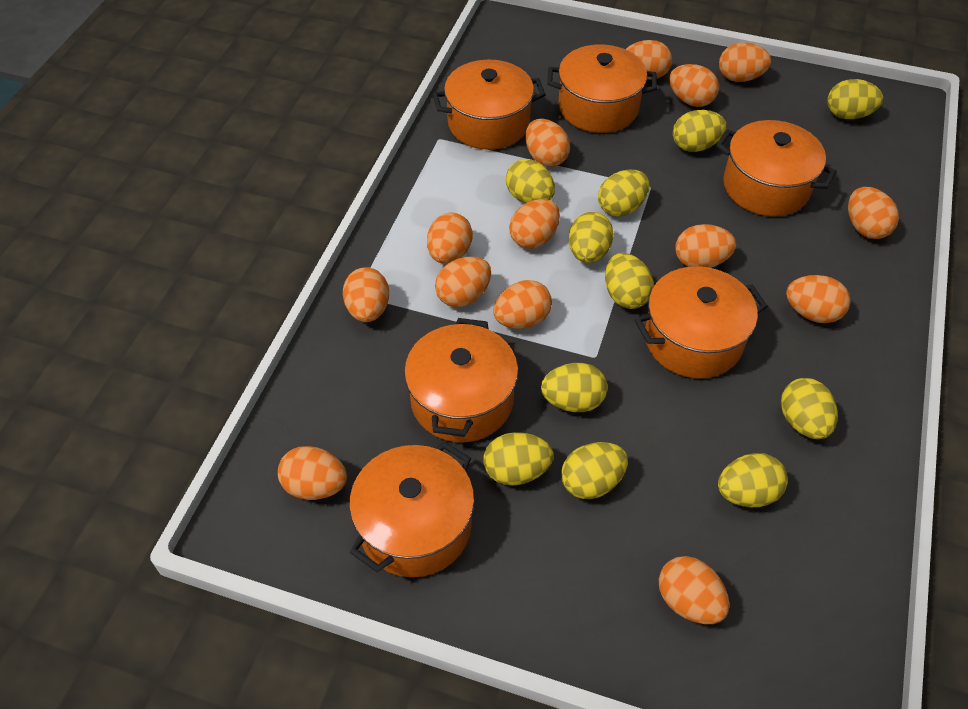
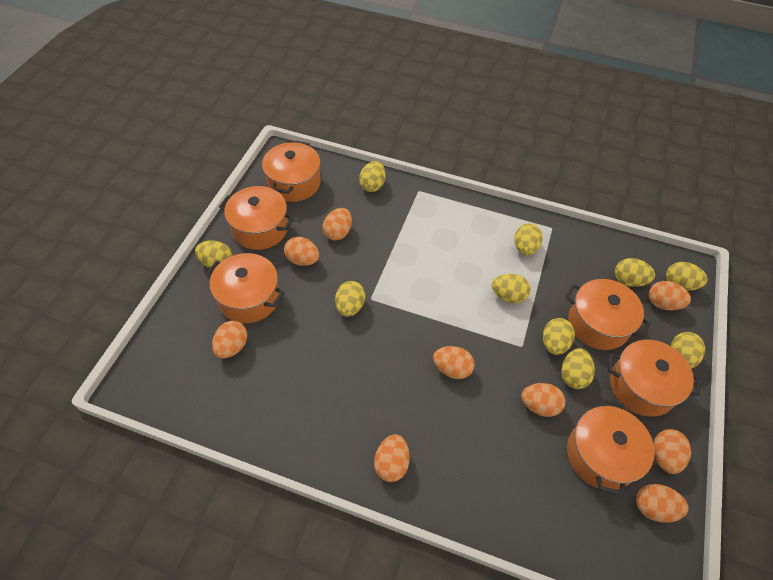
orange egg: 14 -> 9
yellow egg: 11 -> 10

